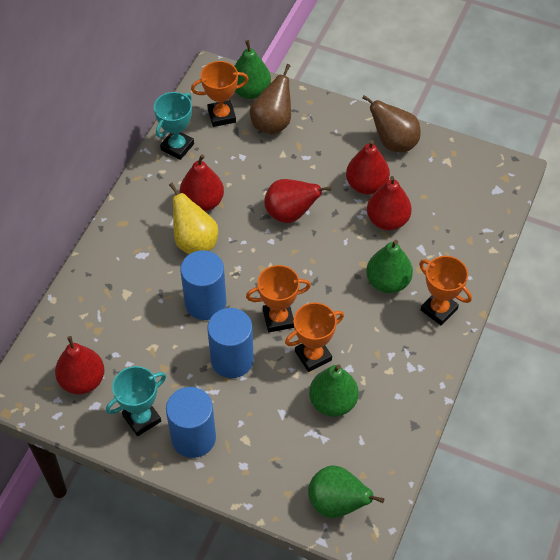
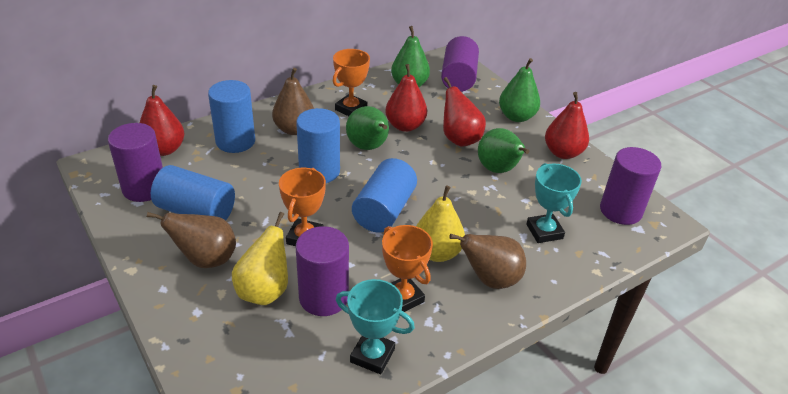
blue cylinder: 3 -> 4
brown pear: 2 -> 3
orange trophy: 4 -> 3
purple cylinder: 0 -> 4
red pear: 5 -> 4
yellow pear: 1 -> 2

